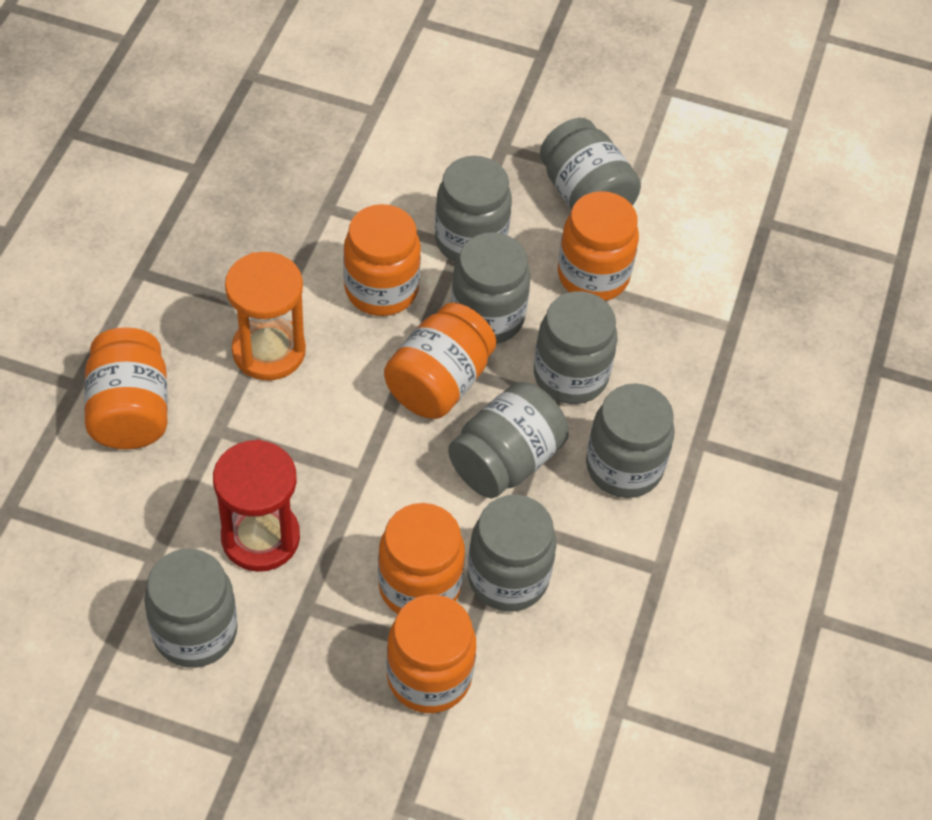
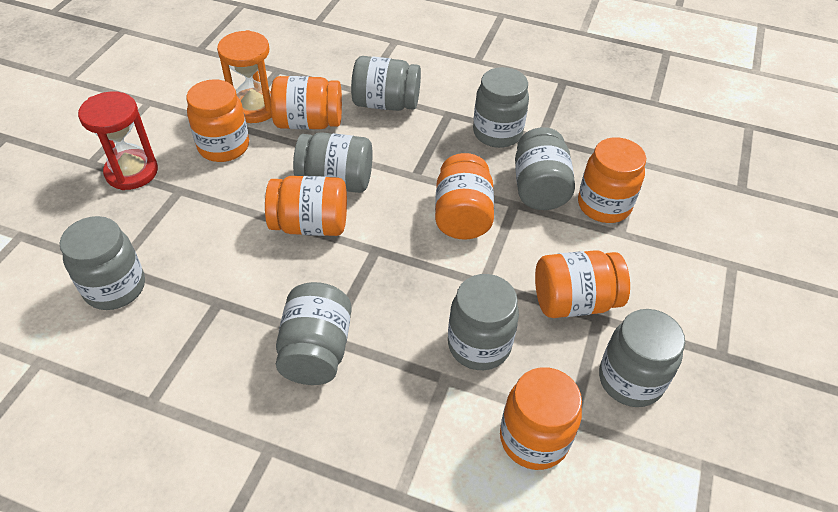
orange jar: 6 -> 7

